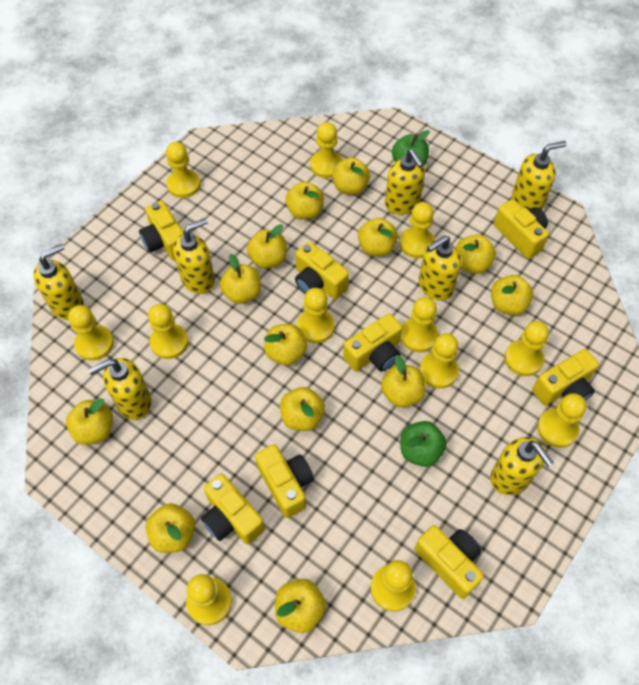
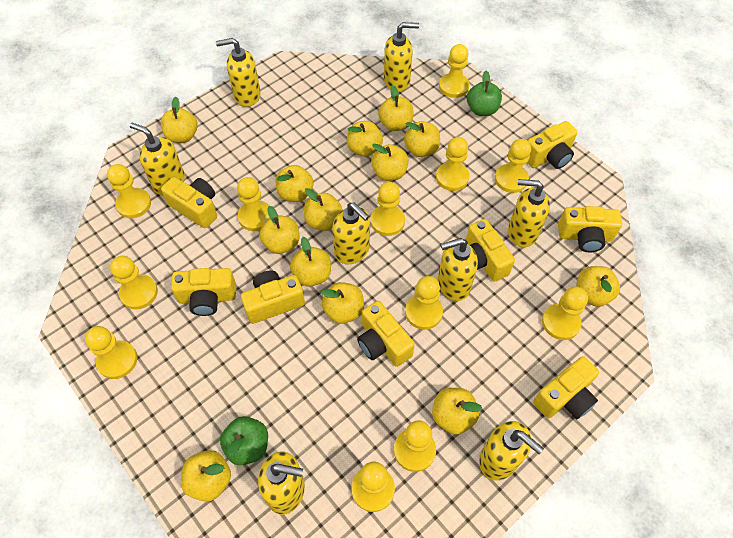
yellow soap dispenser: 7 -> 8

